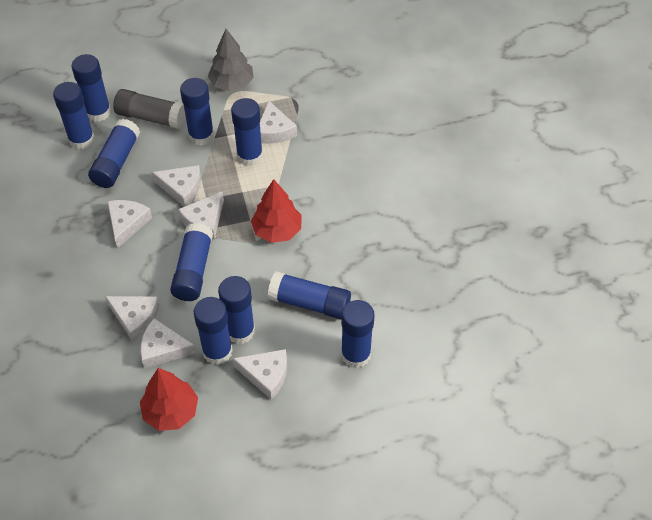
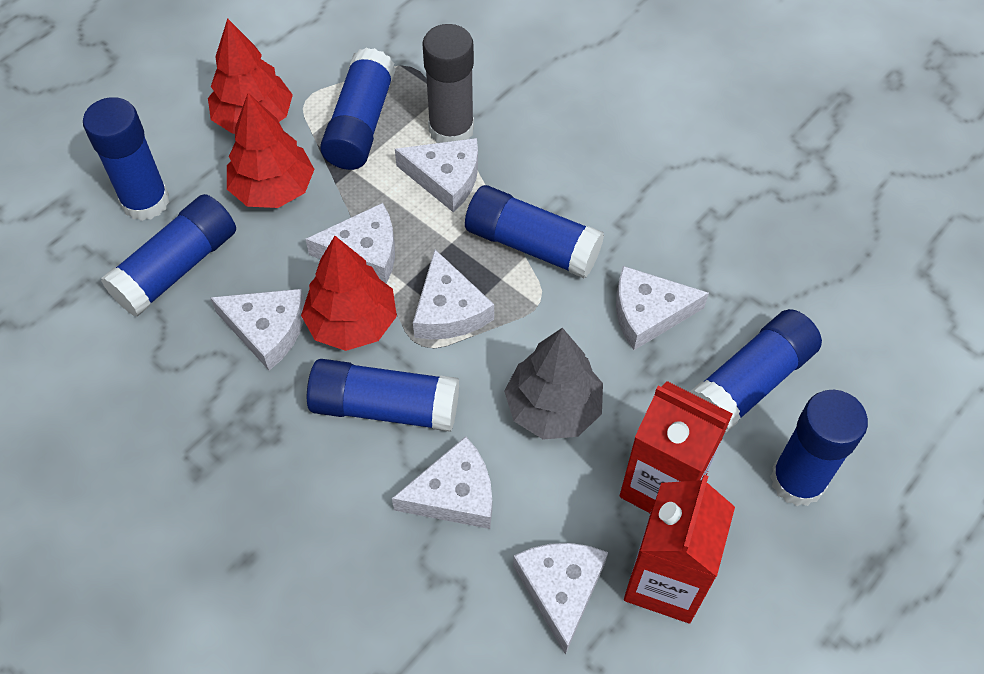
blue glue stick: 10 -> 7
red carton: 0 -> 2
red tree: 2 -> 3

